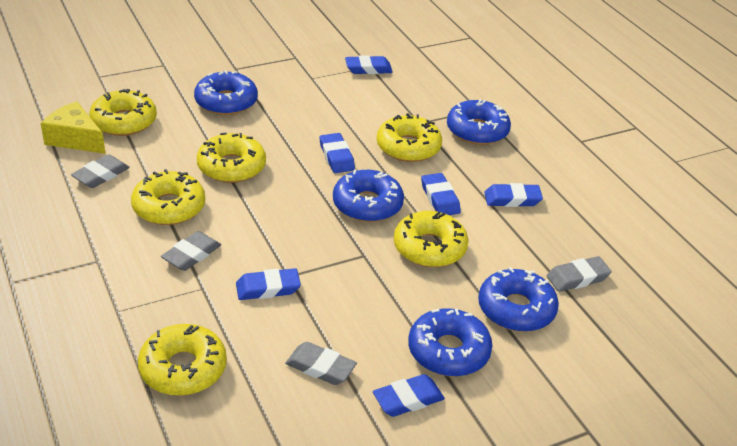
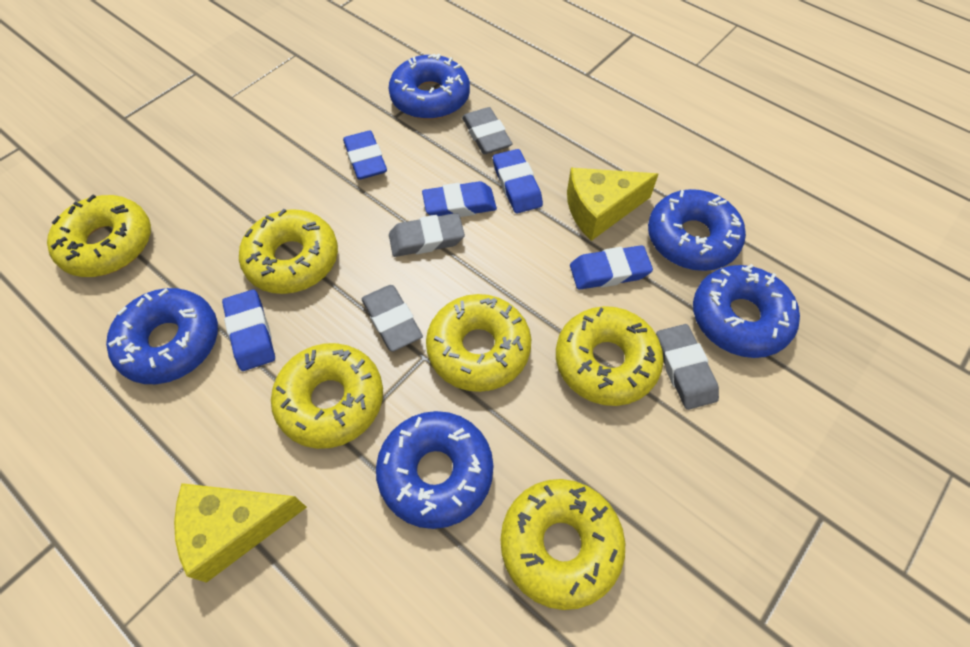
blue eraser: 6 -> 5
yellow cheese: 1 -> 2

